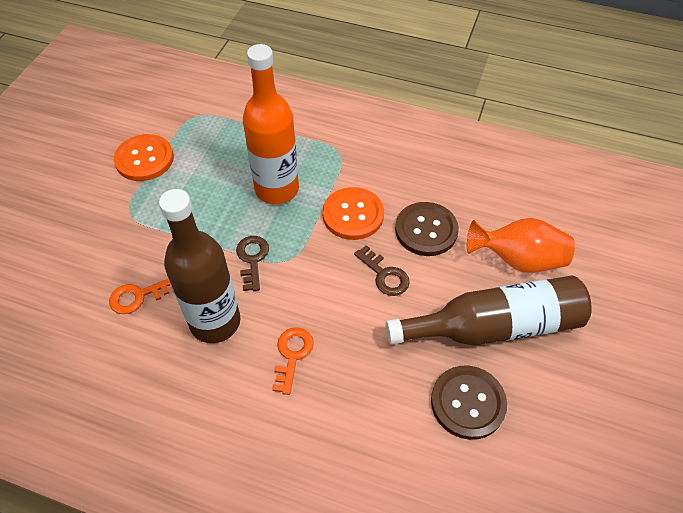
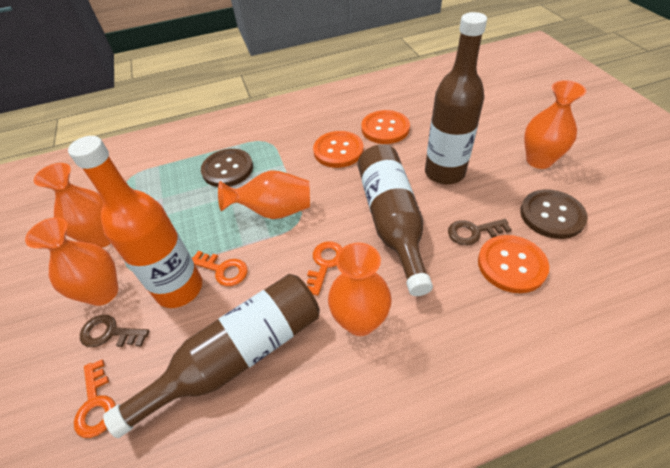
brown bottle: 2 -> 3
orange button: 2 -> 3
orange key: 2 -> 3
orange vase: 1 -> 5

